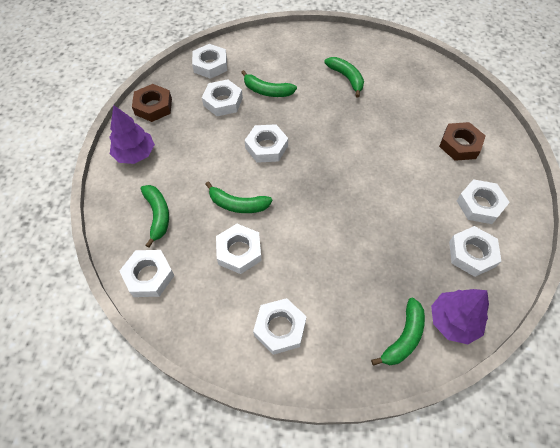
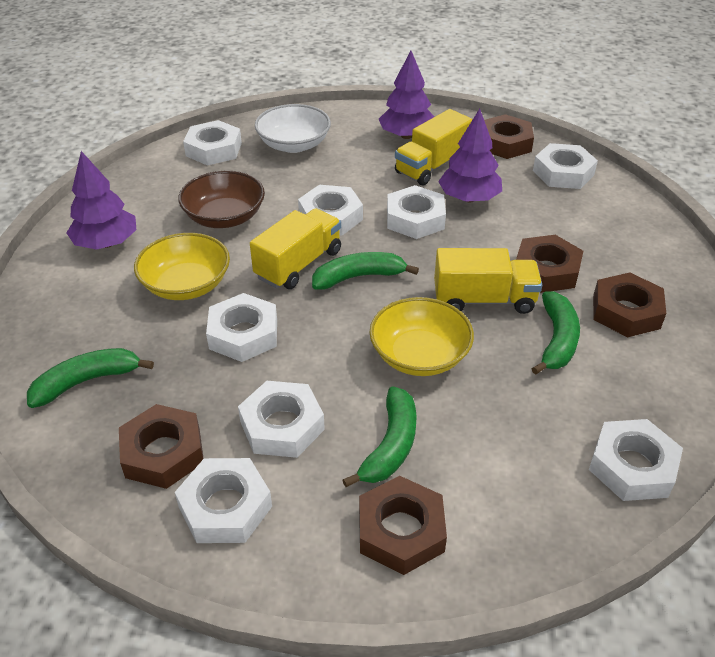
brown bowl: 0 -> 1
brown nut: 2 -> 5
green banana: 5 -> 4
purple tree: 2 -> 3
white bowl: 0 -> 1
yellow bowl: 0 -> 2
yellow truck: 0 -> 3

